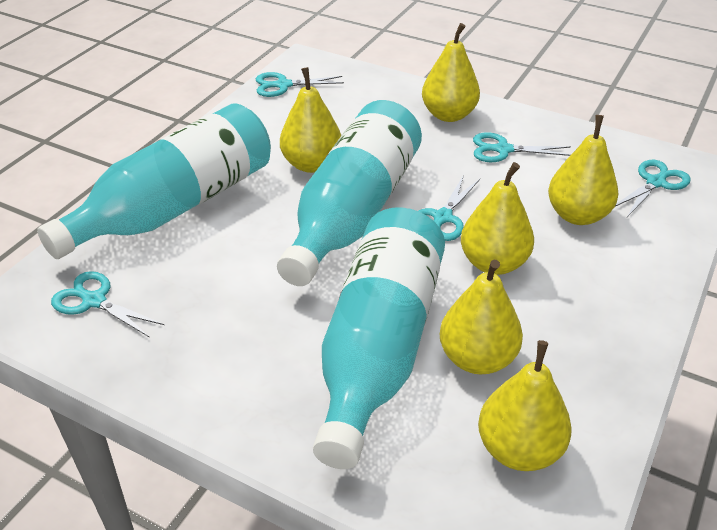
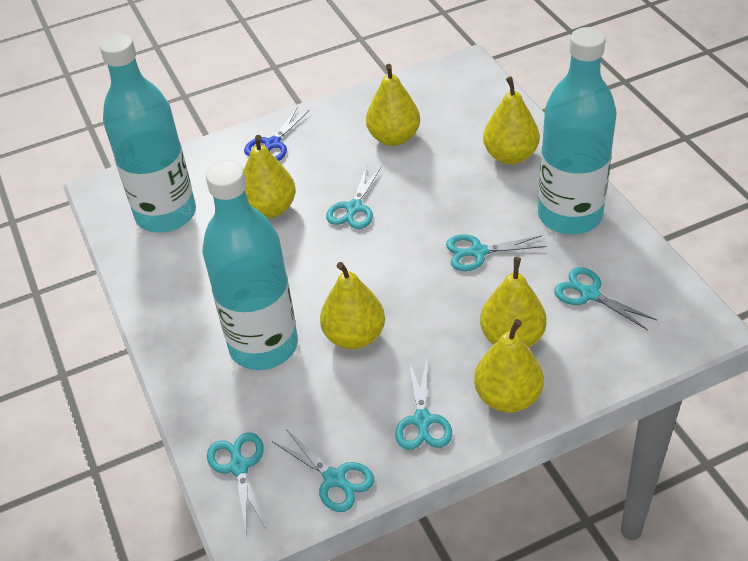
blue scissors: 0 -> 1
turquoise scissors: 5 -> 6

